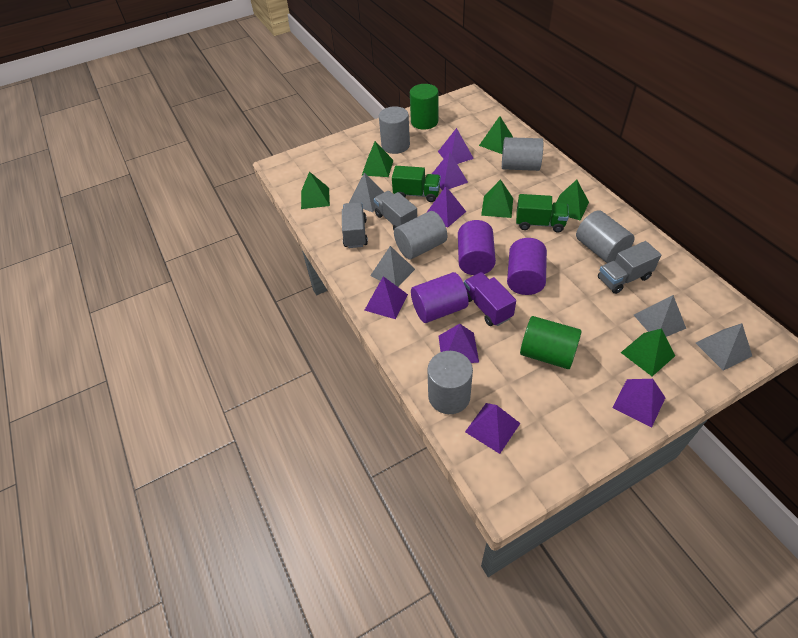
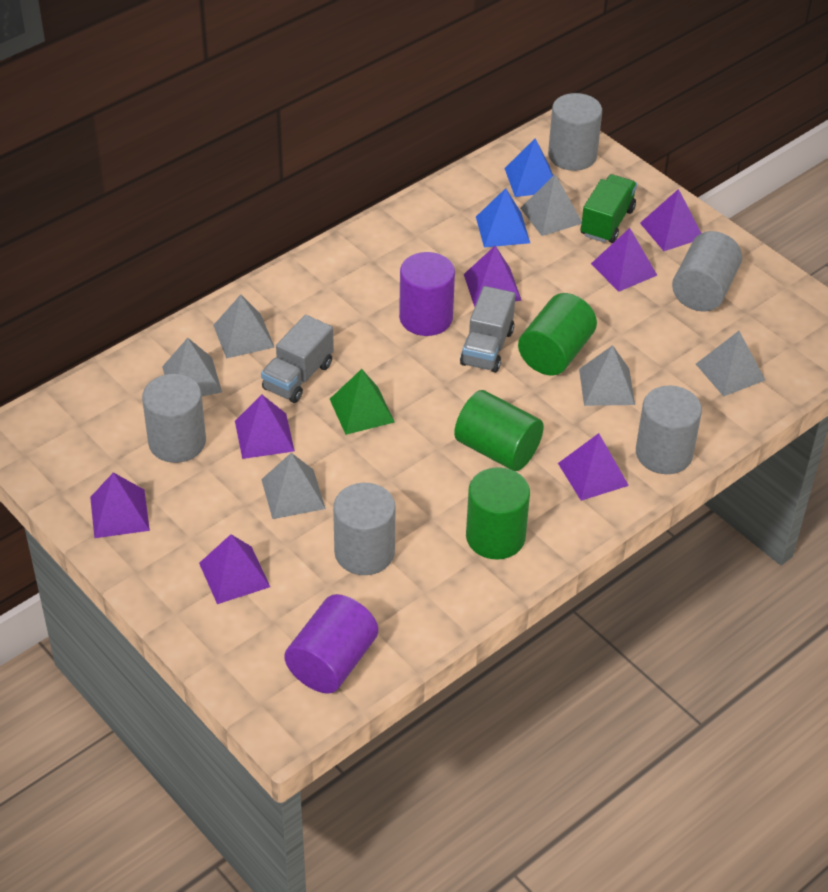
blue pyramid: 0 -> 2
green cylinder: 2 -> 3
green pyramid: 6 -> 1
green truck: 2 -> 1
grey pyramid: 4 -> 6
grey truck: 3 -> 2
purple cylinder: 3 -> 2
purple truck: 1 -> 0

